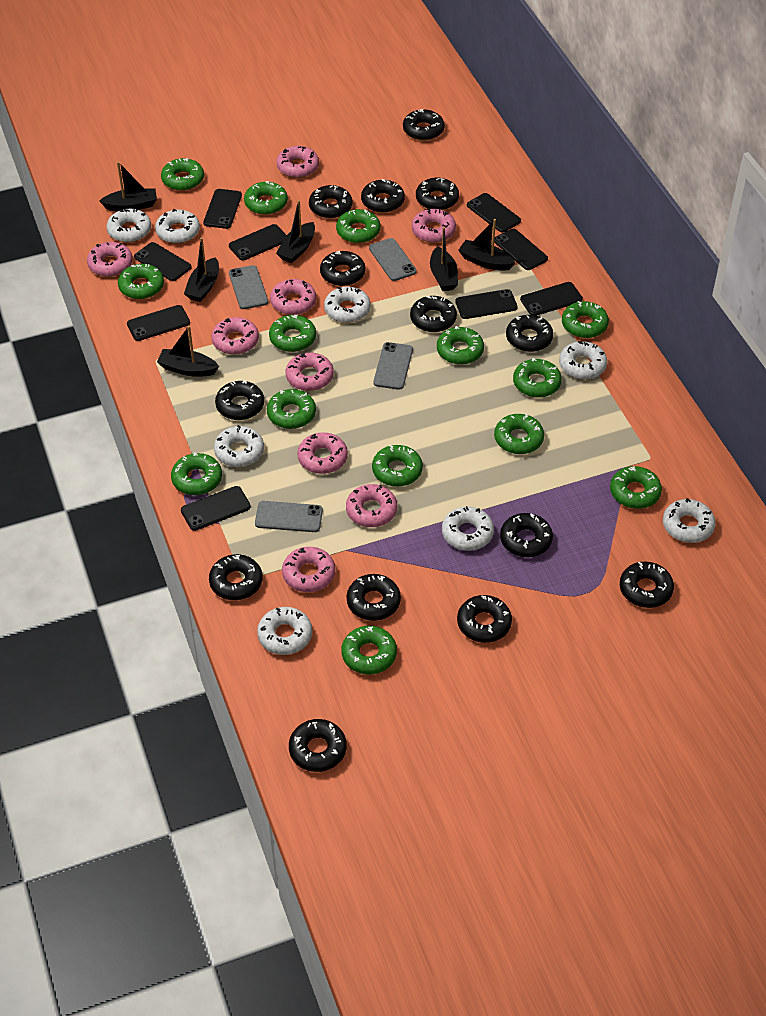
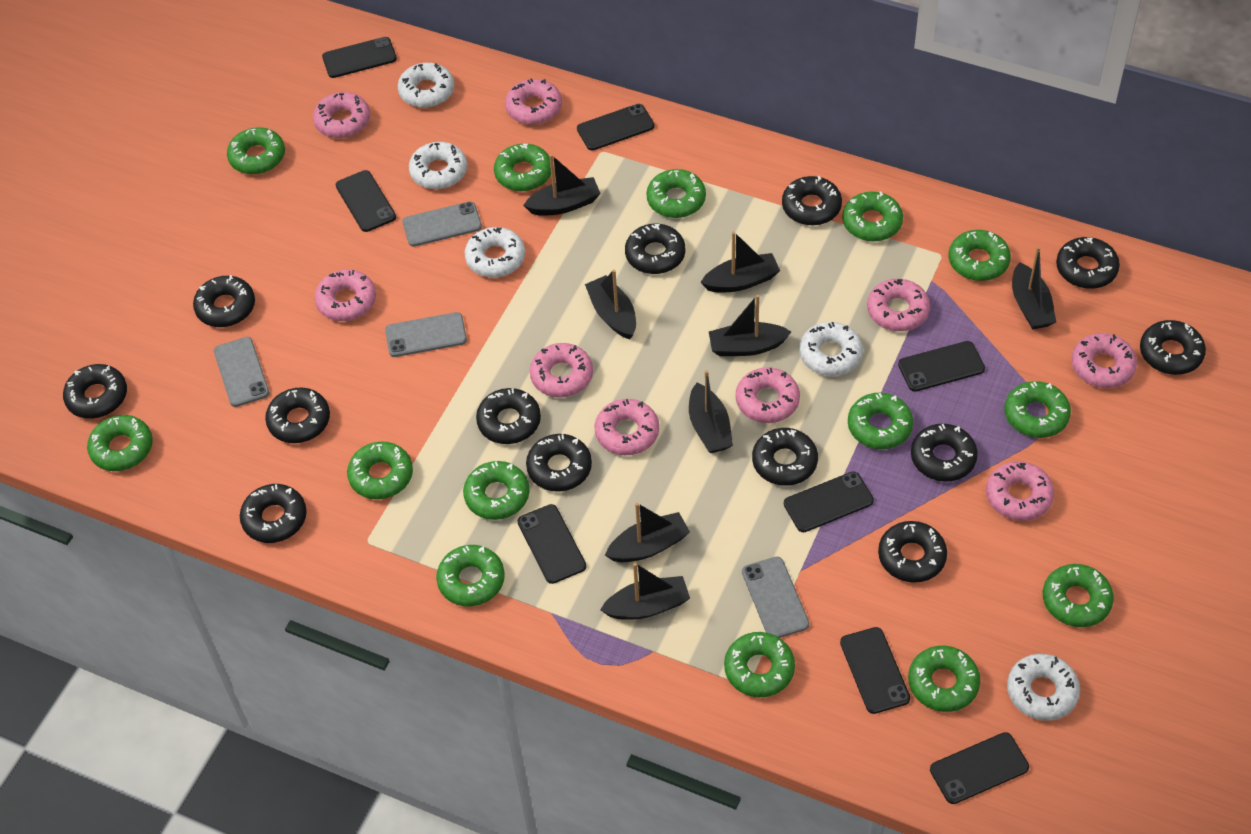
black boat: 6 -> 8
black donut: 14 -> 13
black phone: 9 -> 8
white donut: 8 -> 5

